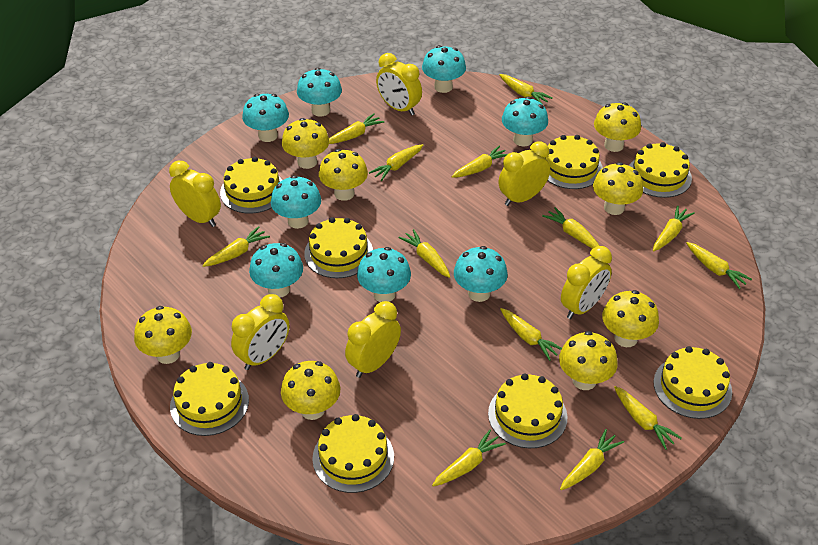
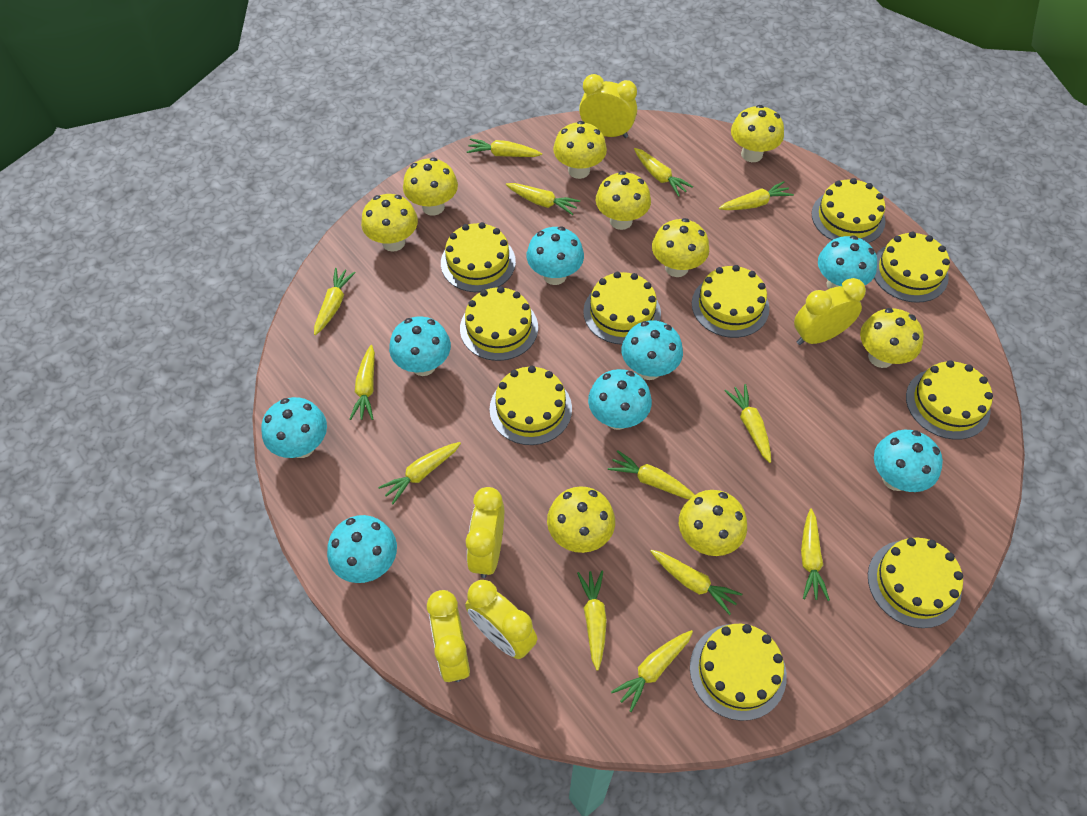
yellow cake: 8 -> 10
yellow clock: 6 -> 5
yellow mushroom: 8 -> 9

